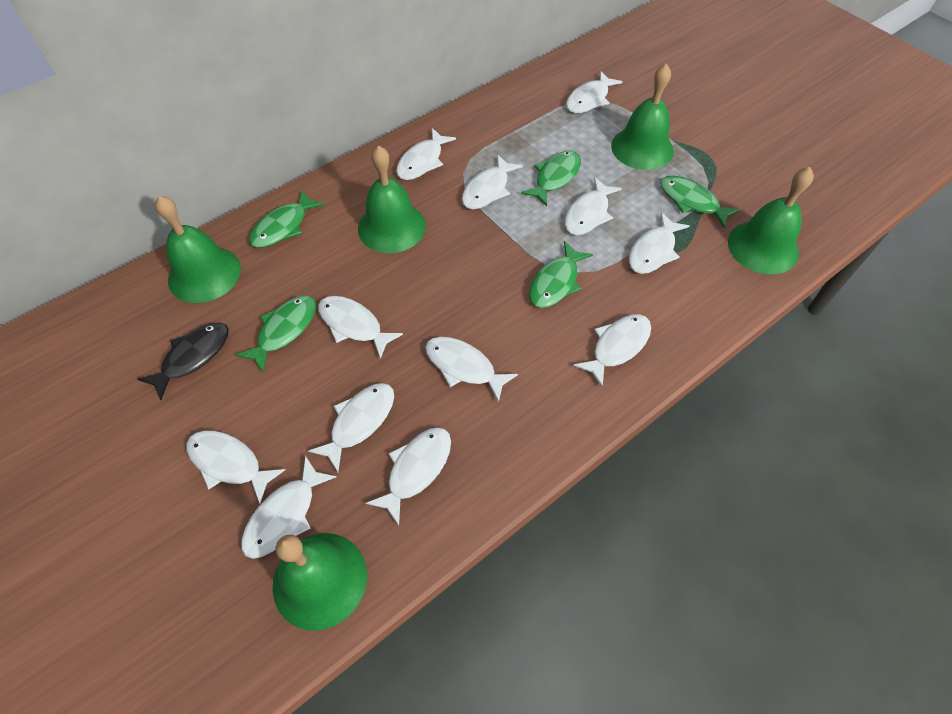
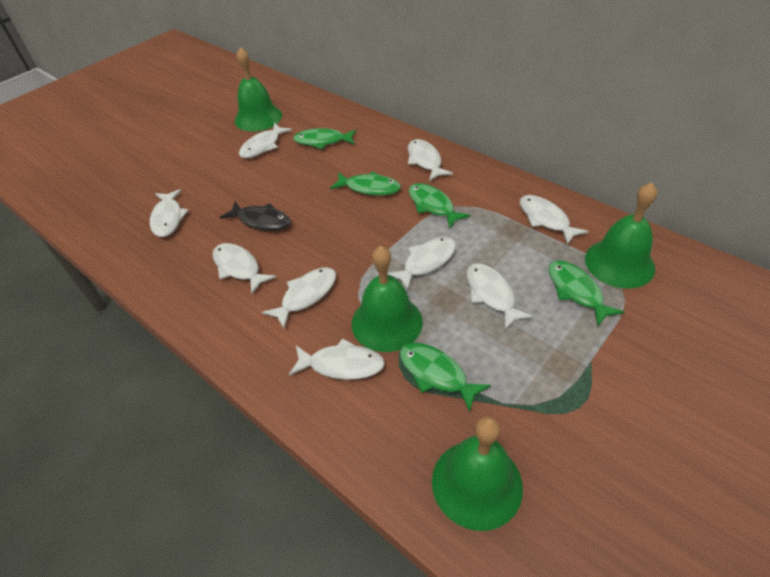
green bell: 5 -> 4
white fish: 12 -> 9

